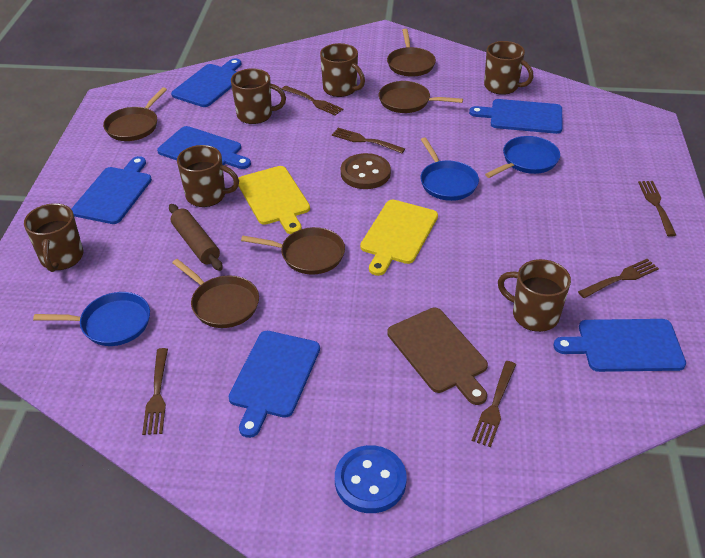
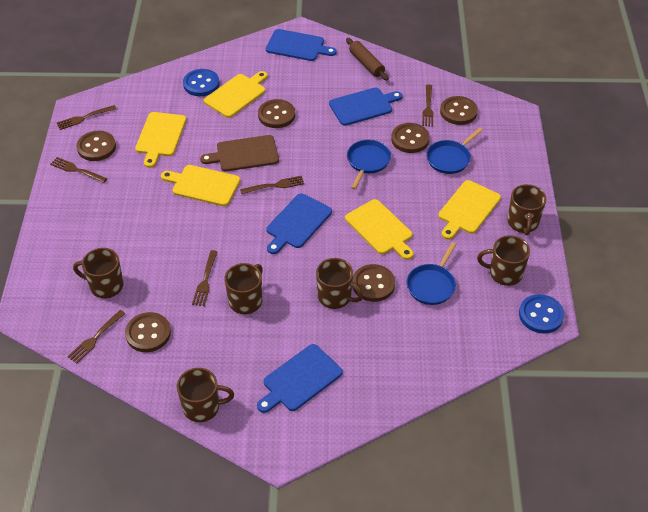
blue button: 1 -> 2
blue cutting board: 6 -> 4
brown button: 1 -> 6
brown pan: 5 -> 0
yellow cutting board: 2 -> 5

